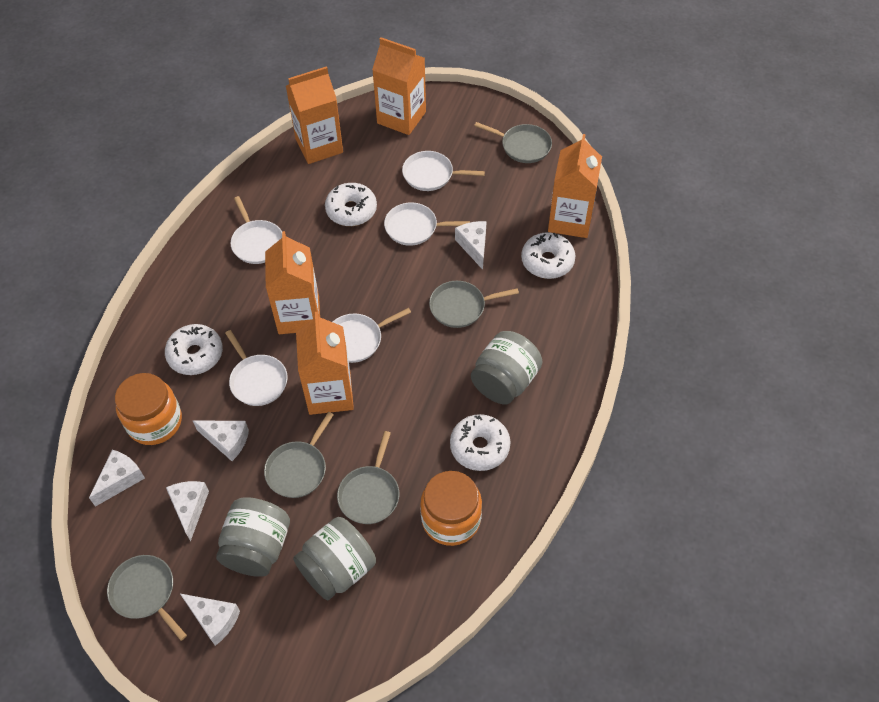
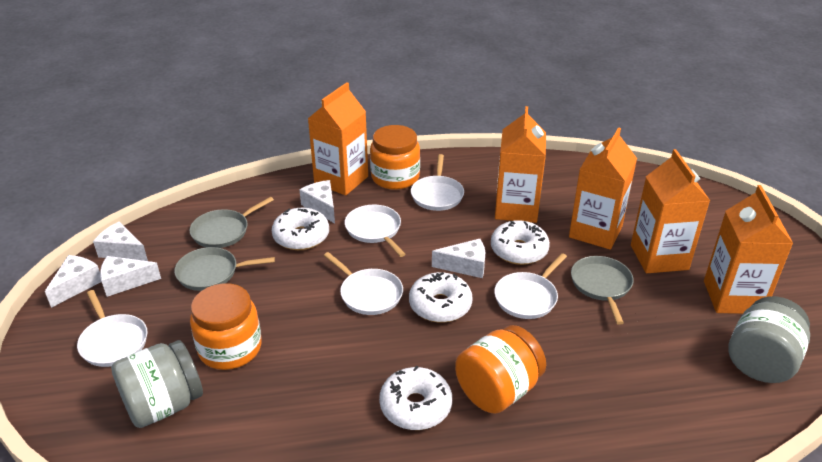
grey jar: 3 -> 2
grey pan: 5 -> 3
orange jar: 2 -> 3

